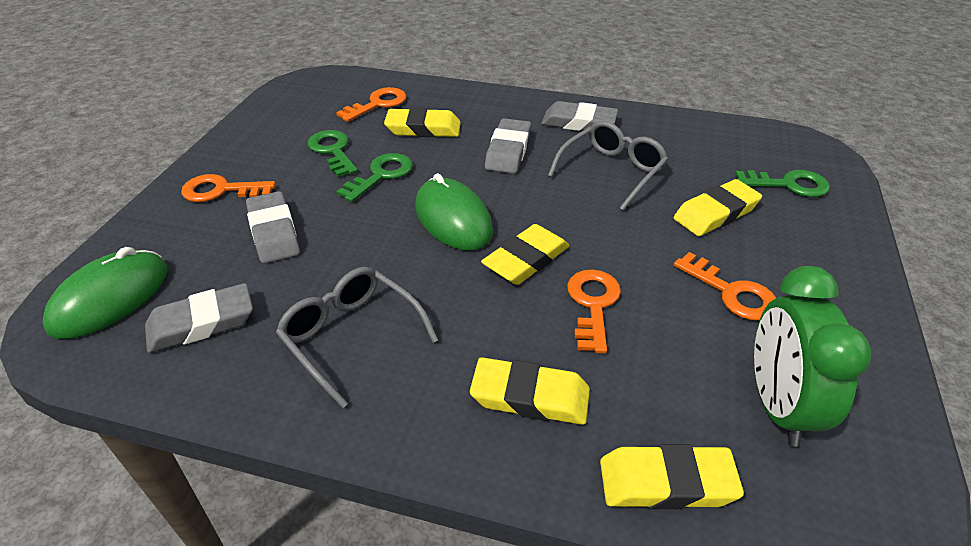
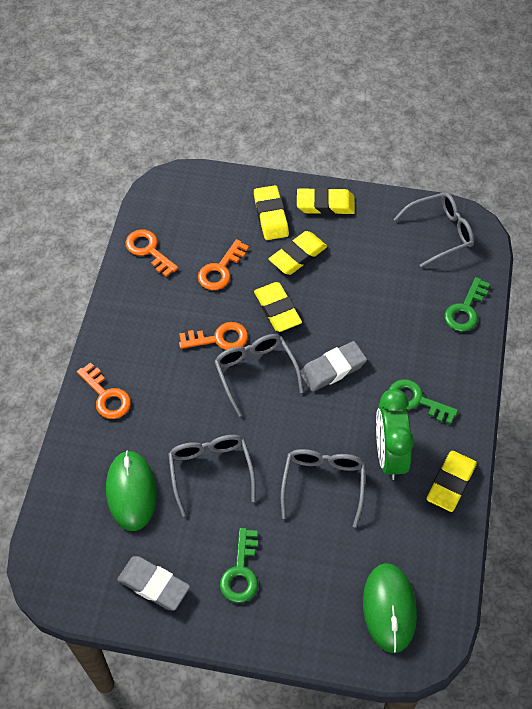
grey eraser: 4 -> 2
grey glasses: 2 -> 4

